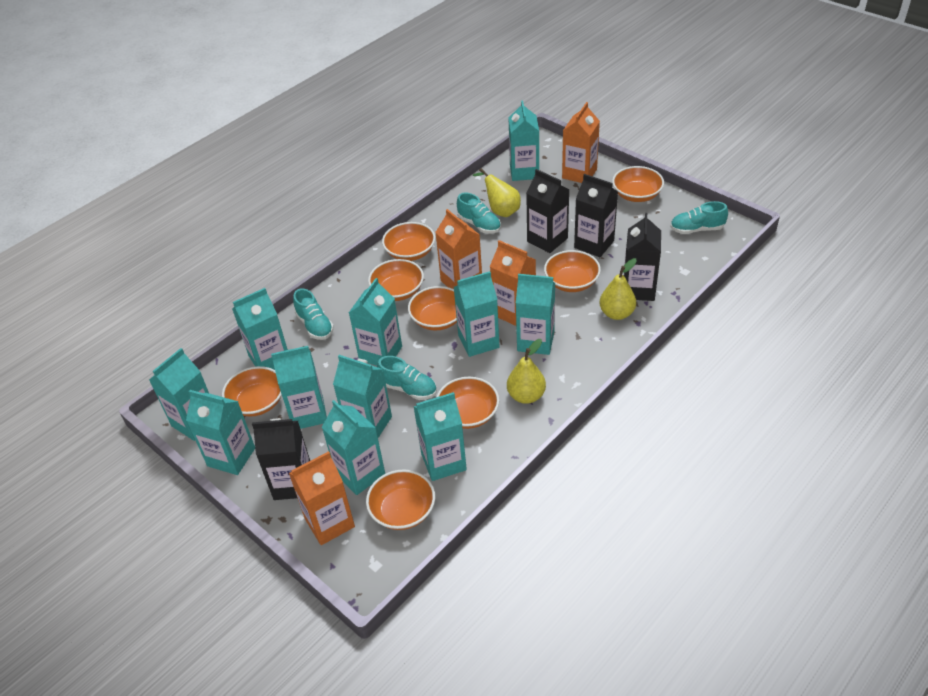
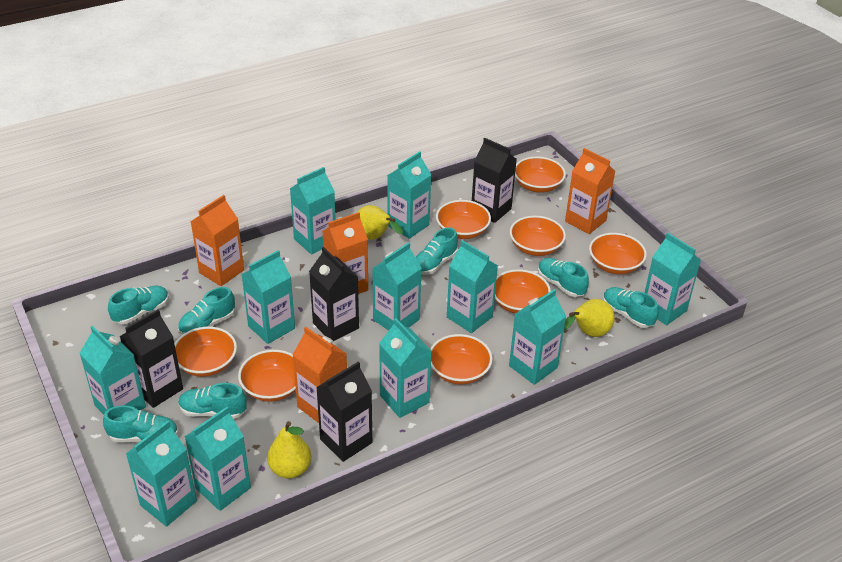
turquoise shoe: 4 -> 7

